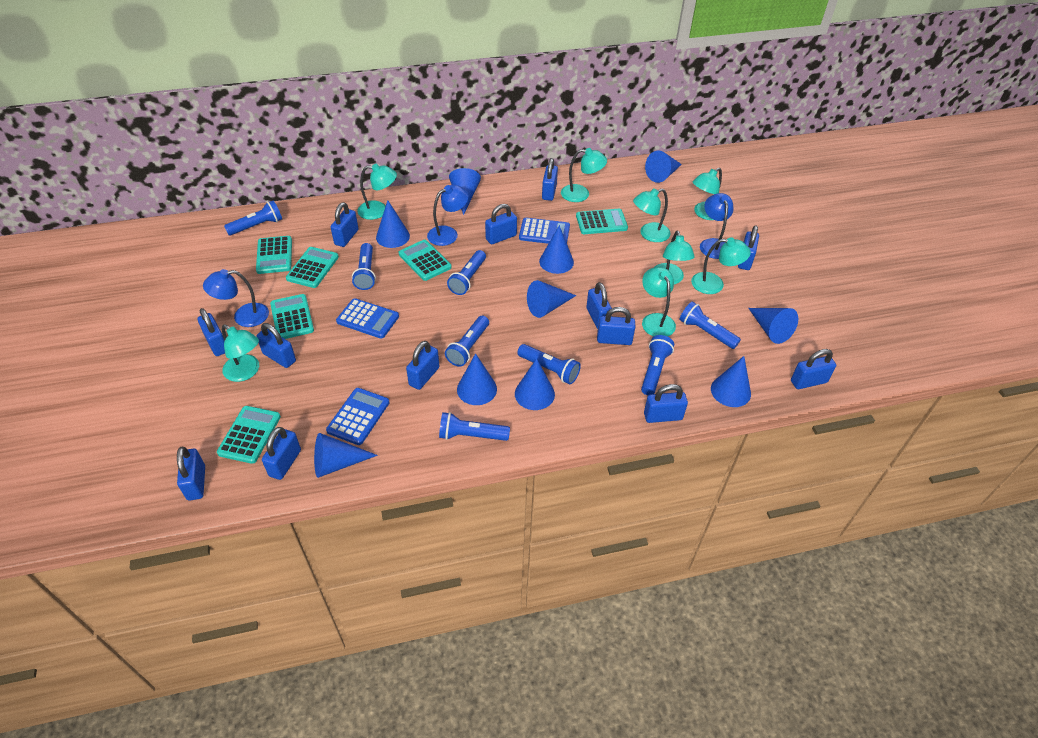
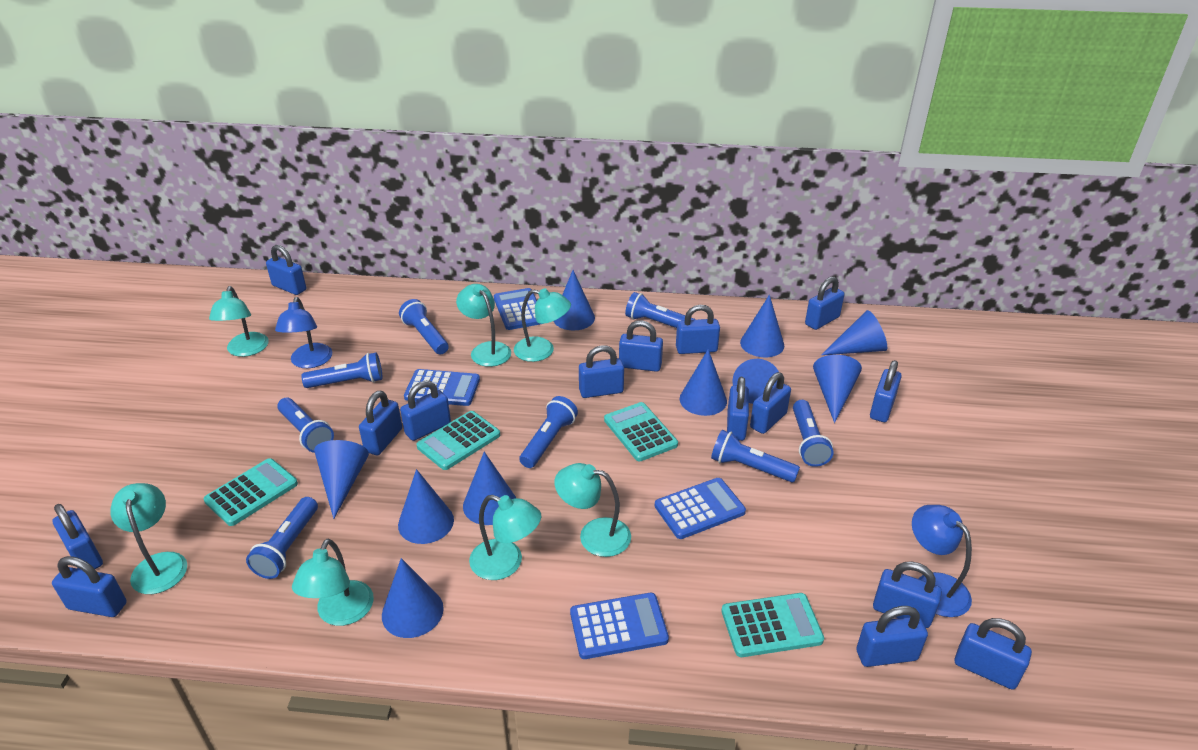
blue calculator: 3 -> 4
blue lamp: 3 -> 2
blue padlock: 13 -> 15
turquoise calculator: 6 -> 4
turquoise lamp: 8 -> 7

